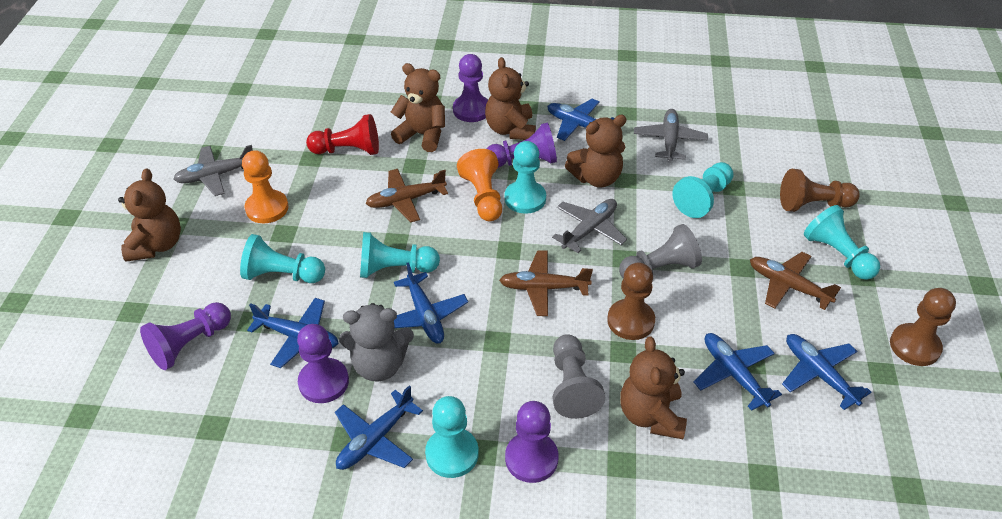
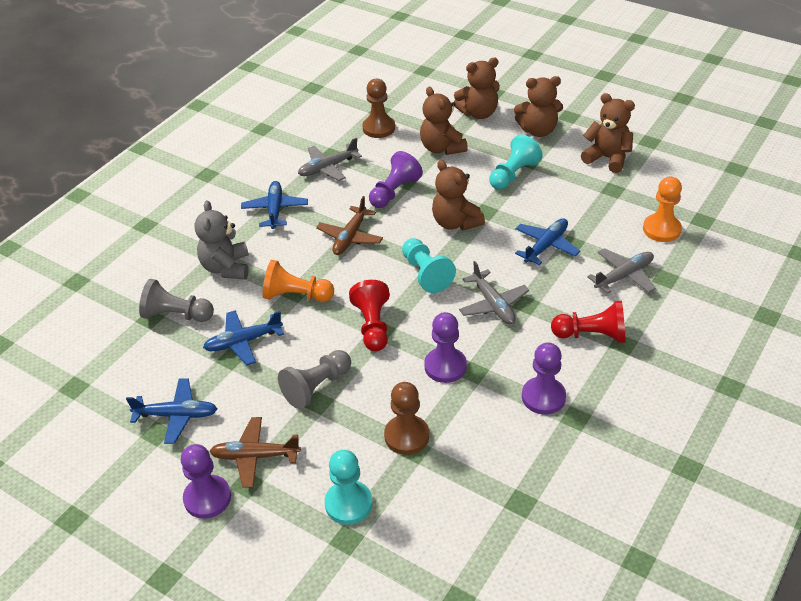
blue plane: 6 -> 4
brown pawn: 3 -> 2
brown plane: 3 -> 2
purple pawn: 5 -> 4
red pawn: 1 -> 2
turquoise pawn: 6 -> 3

